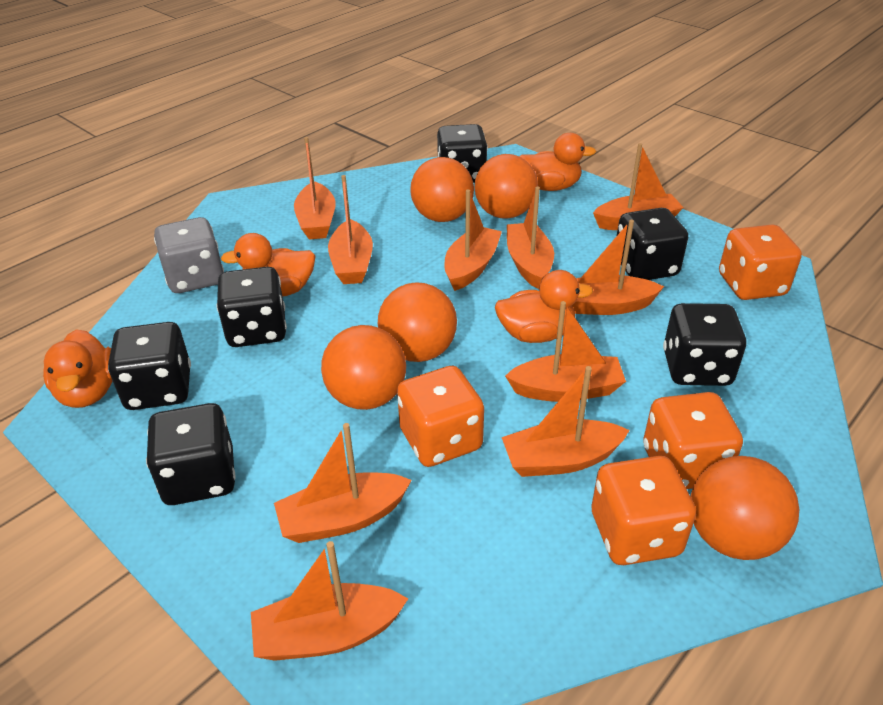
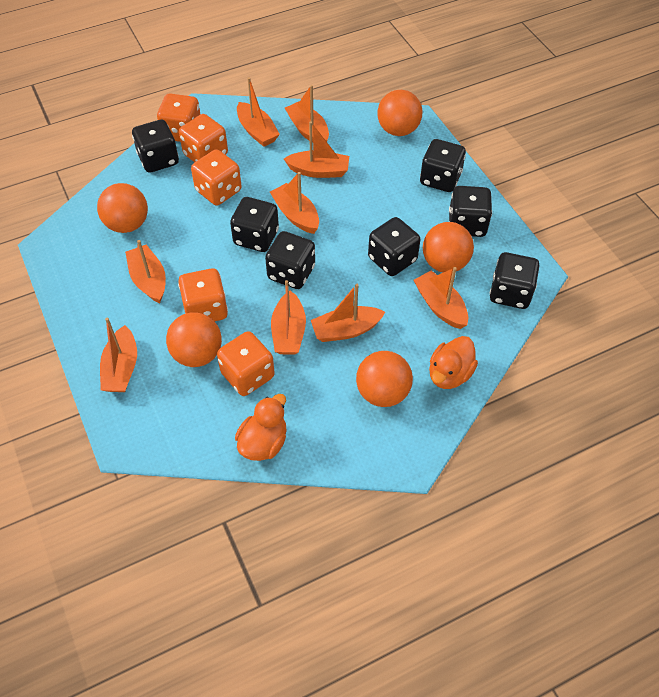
black dice: 6 -> 7
grey dice: 1 -> 0
orange boat: 10 -> 9
orange dice: 4 -> 5
orange duck: 4 -> 2

